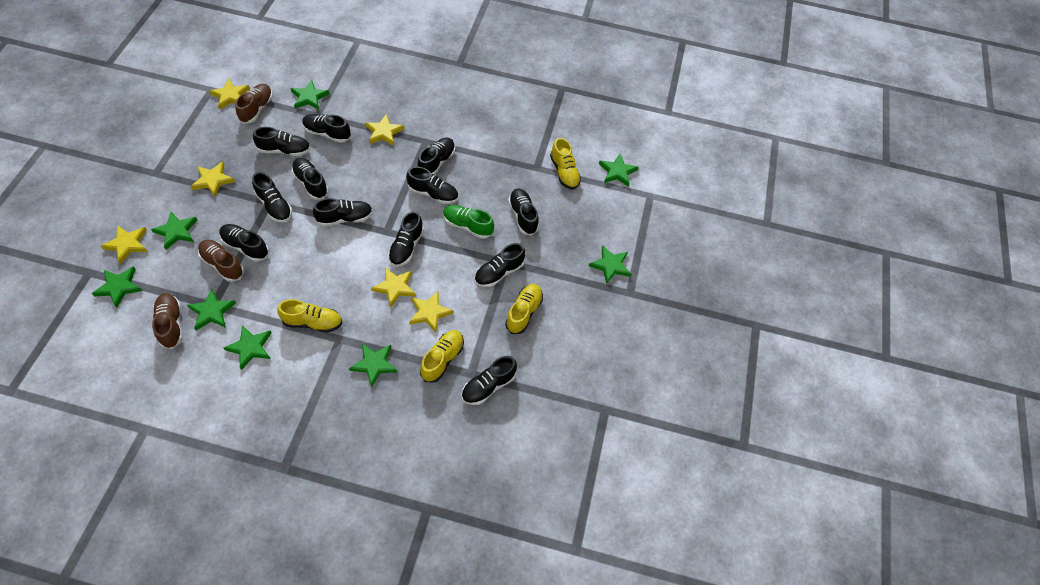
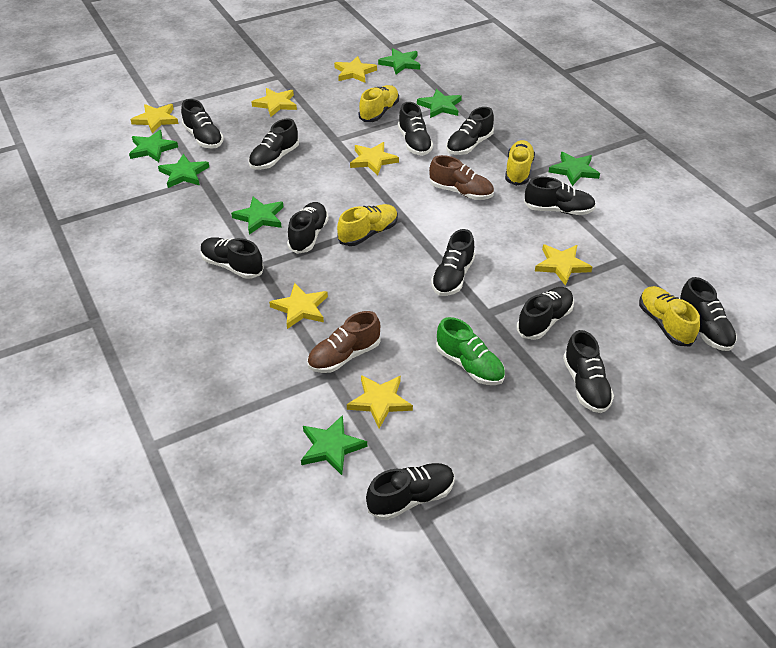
brown shoe: 3 -> 2
green star: 8 -> 7
yellow star: 6 -> 7

